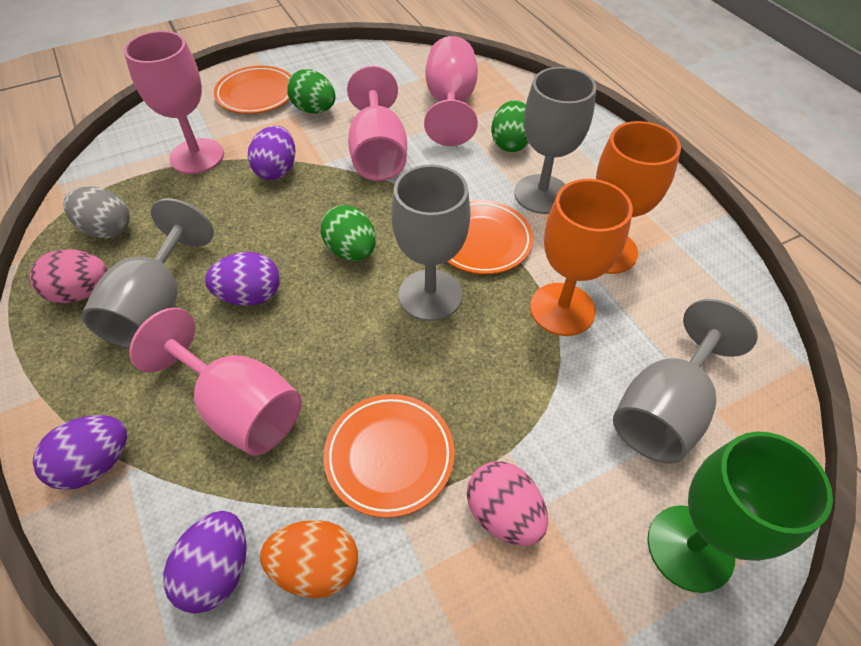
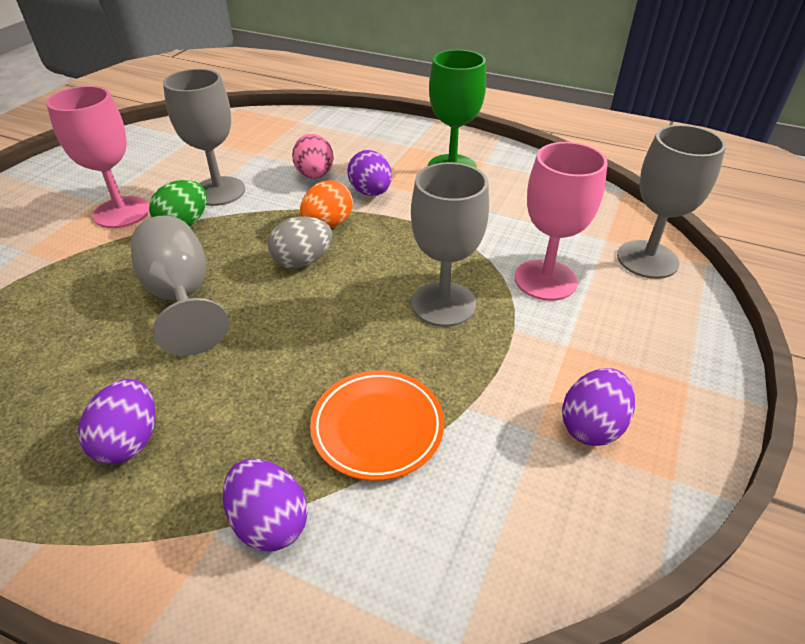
green egg: 3 -> 1
orange goblet: 2 -> 0
orange plate: 3 -> 1
pink egg: 2 -> 1
pink goblet: 4 -> 2

